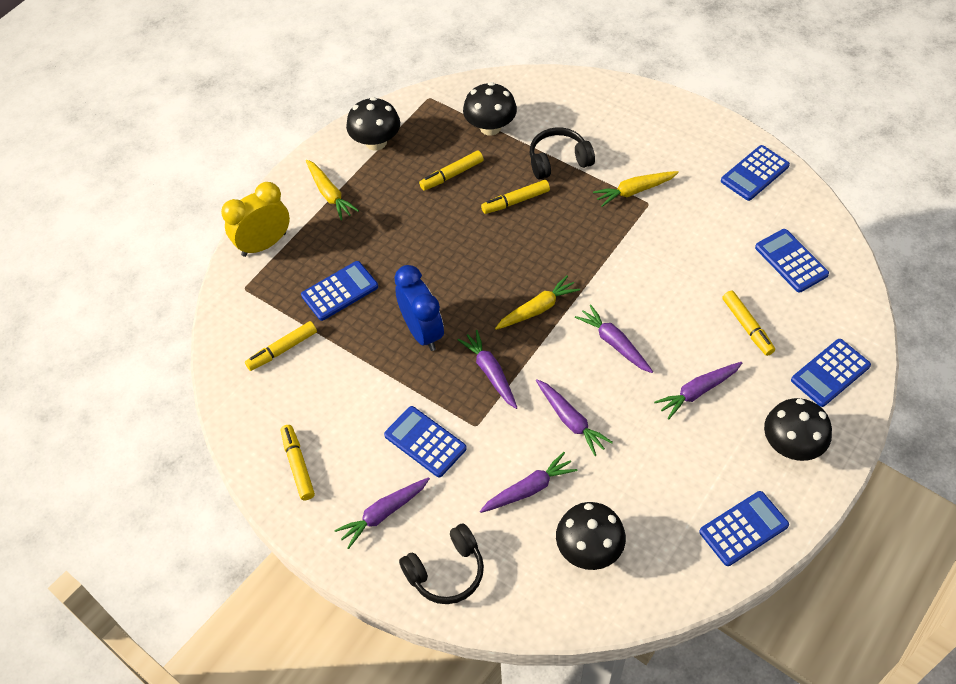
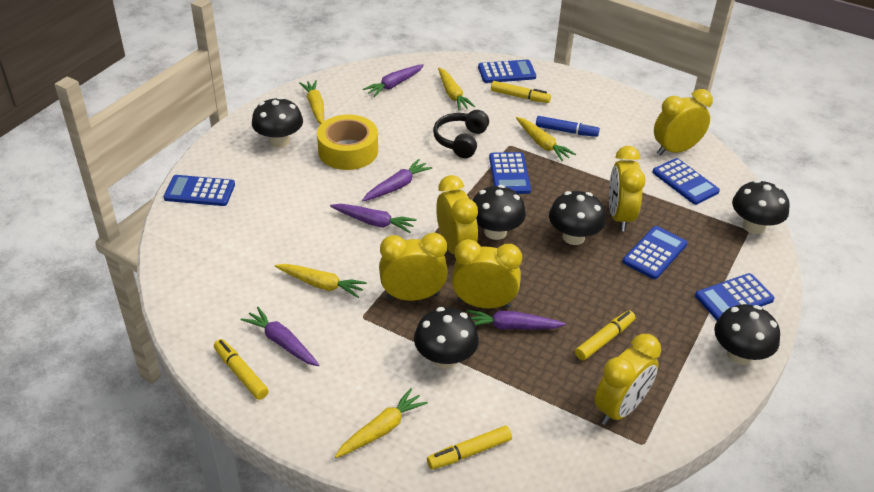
black headphones: 2 -> 1
black mushroom: 4 -> 6
blue clock: 1 -> 0
blue marker: 0 -> 1
purple carrot: 6 -> 5
yellow carrot: 3 -> 5
yellow clock: 1 -> 6
yellow marker: 5 -> 4
yellow tape: 0 -> 1

